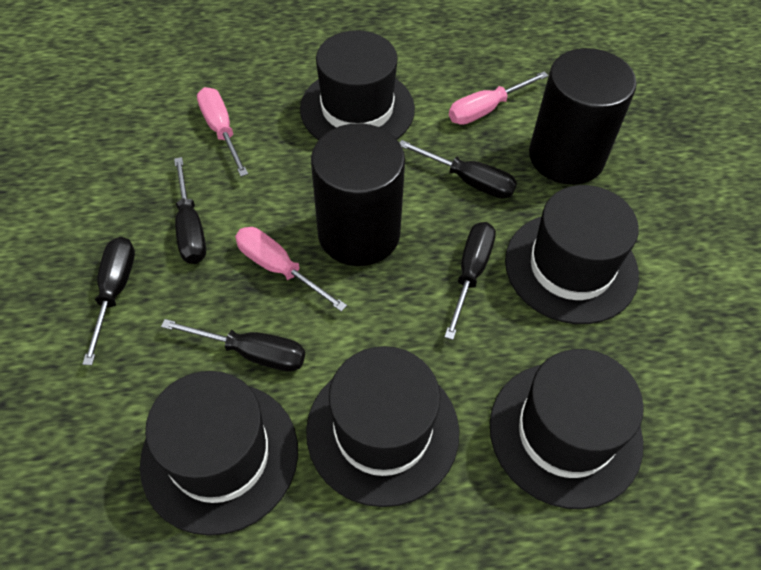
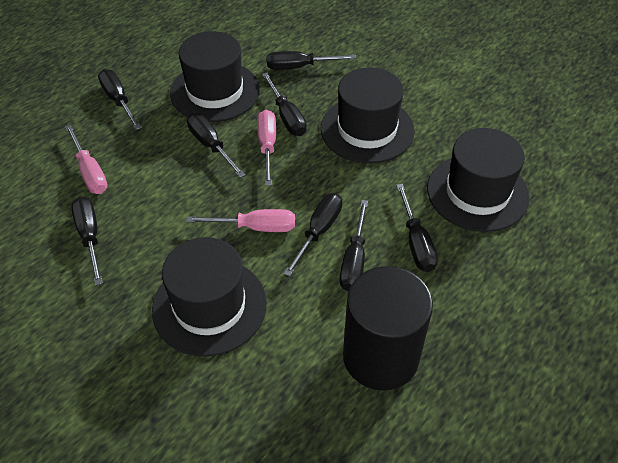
black cylinder: 2 -> 1
black hat: 5 -> 4
black screwdriver: 5 -> 8

